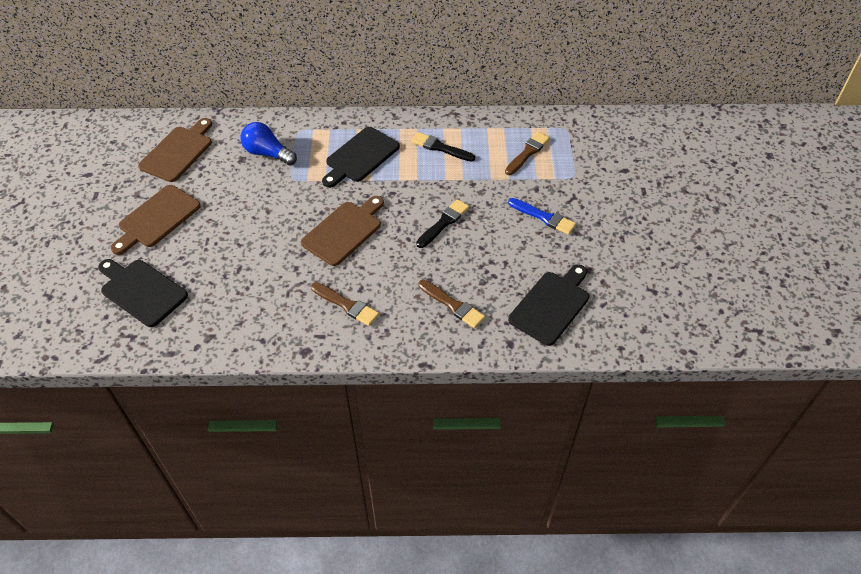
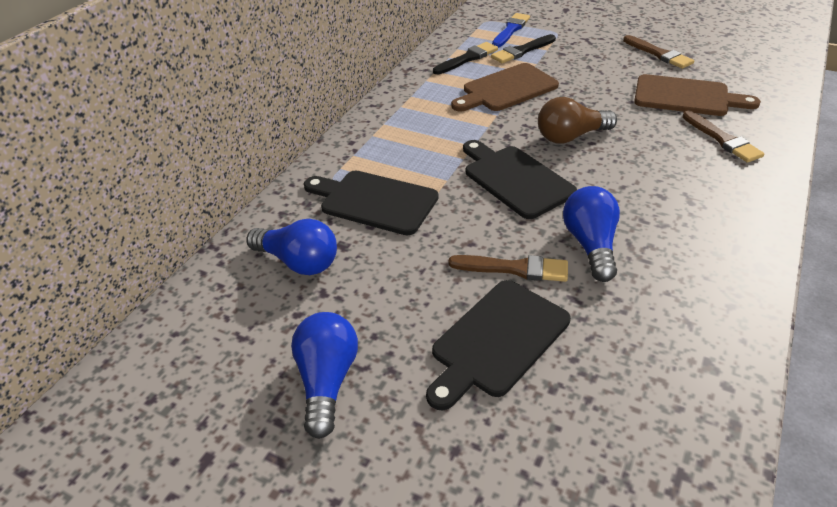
blue light bulb: 1 -> 3
brown cutting board: 3 -> 2
brown light bulb: 0 -> 1

